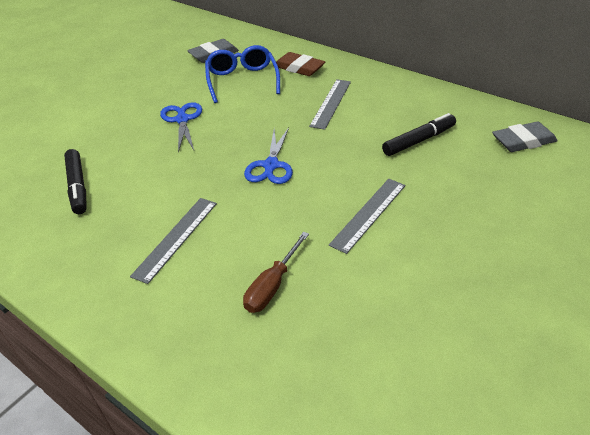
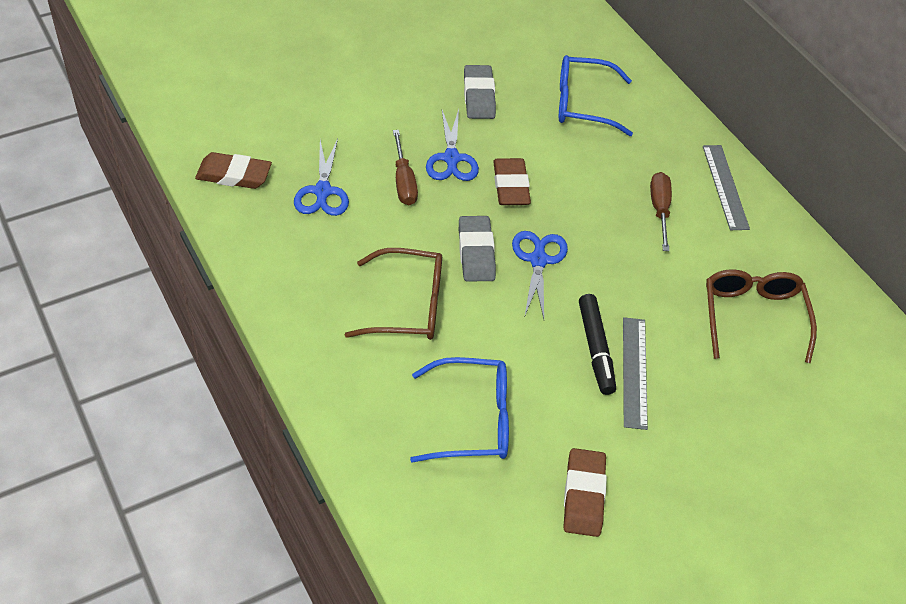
black marker: 2 -> 1
blue glasses: 1 -> 2
blue scissors: 2 -> 3
brown eraser: 1 -> 3
brown glasses: 0 -> 2
brown screwdriver: 1 -> 2
grey ruler: 3 -> 2

